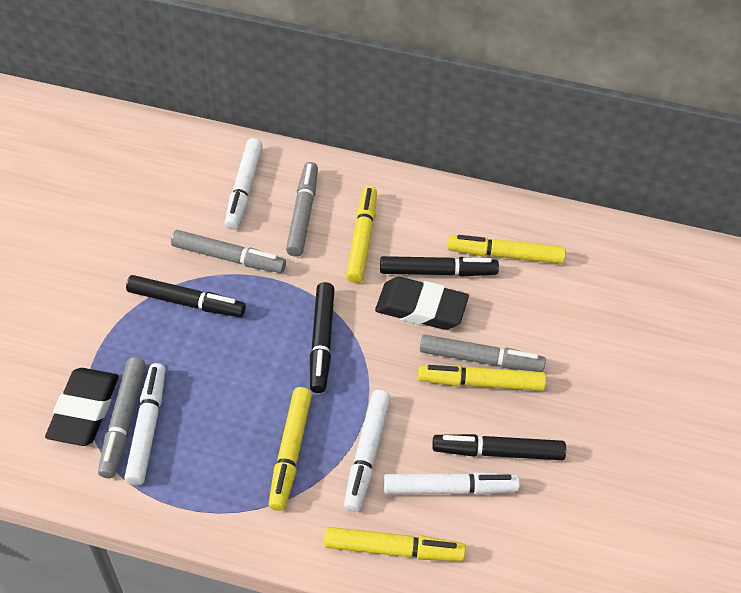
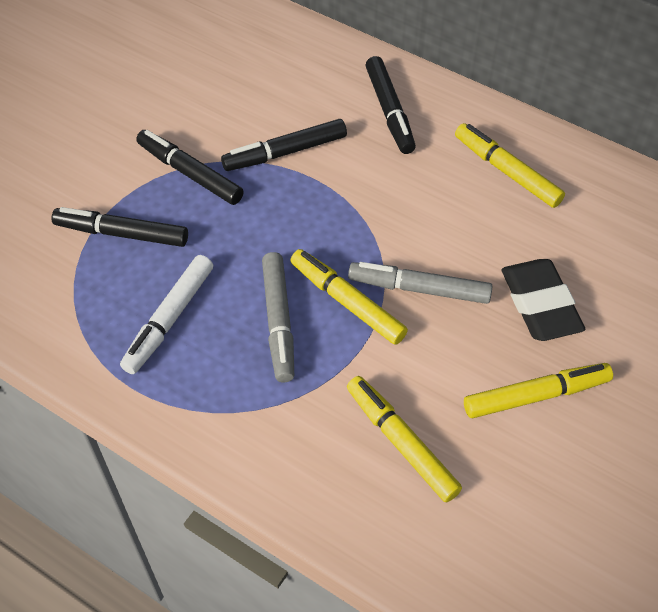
black eraser: 2 -> 1
grey marker: 4 -> 2
white marker: 4 -> 1
yellow marker: 5 -> 4

